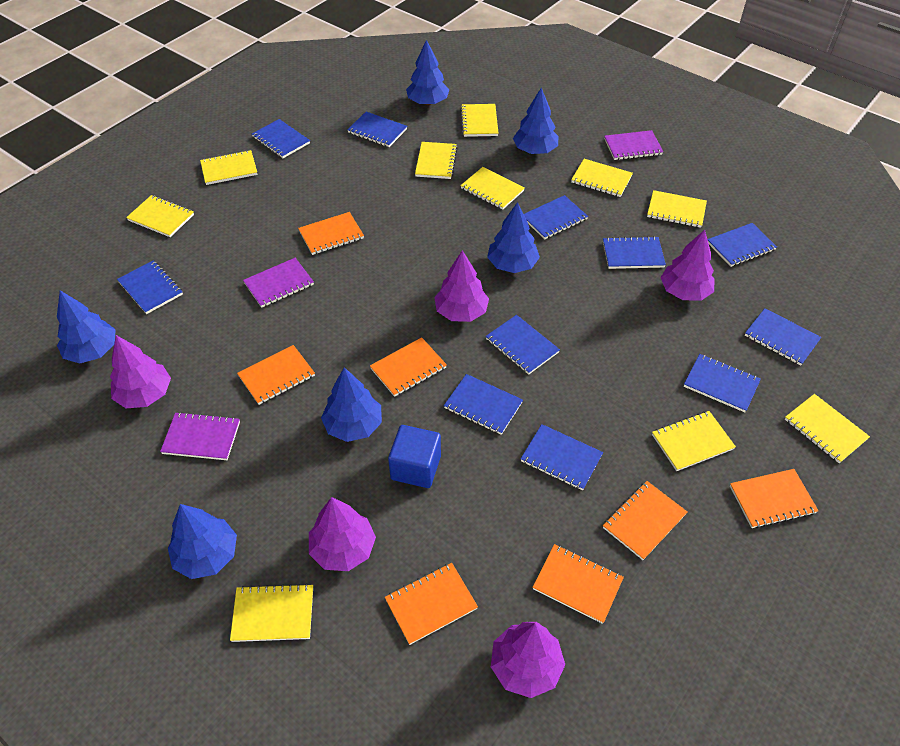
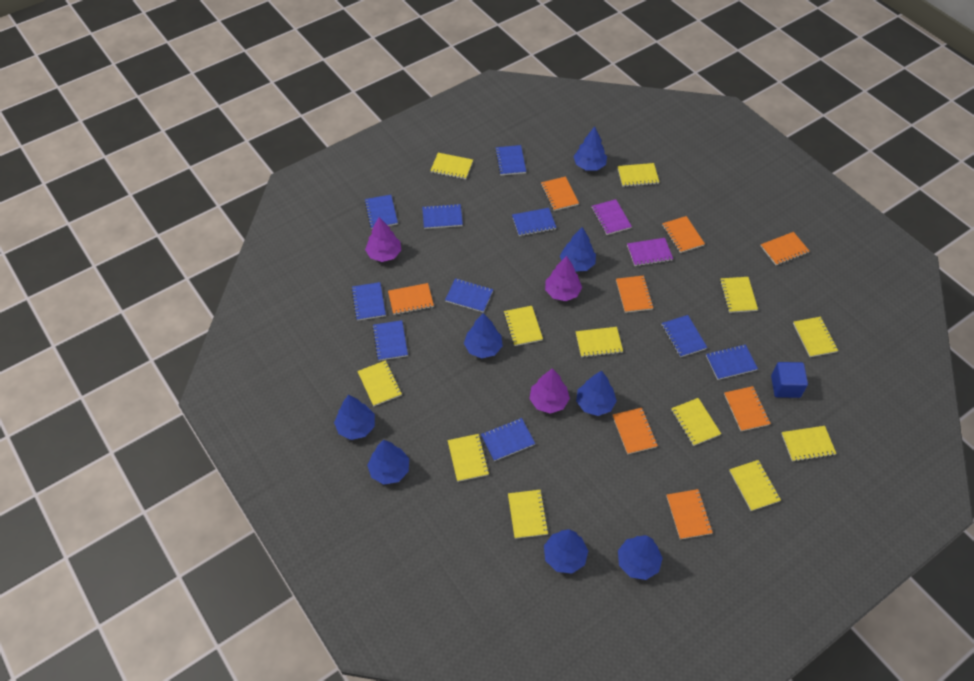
blue notebook: 11 -> 10
blue tree: 6 -> 8
orange notebook: 7 -> 8
purple notebook: 3 -> 2
purple tree: 5 -> 3
yellow notebook: 10 -> 12

